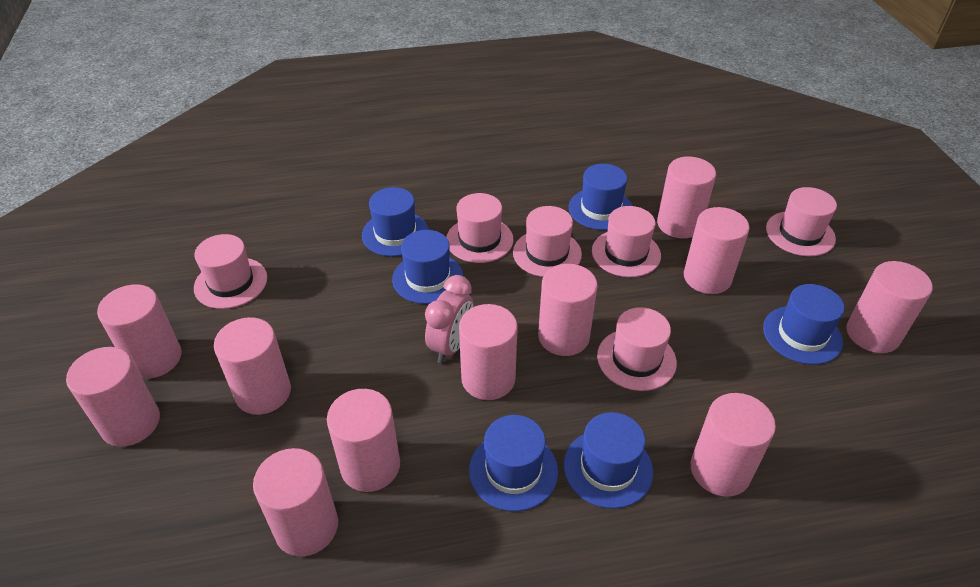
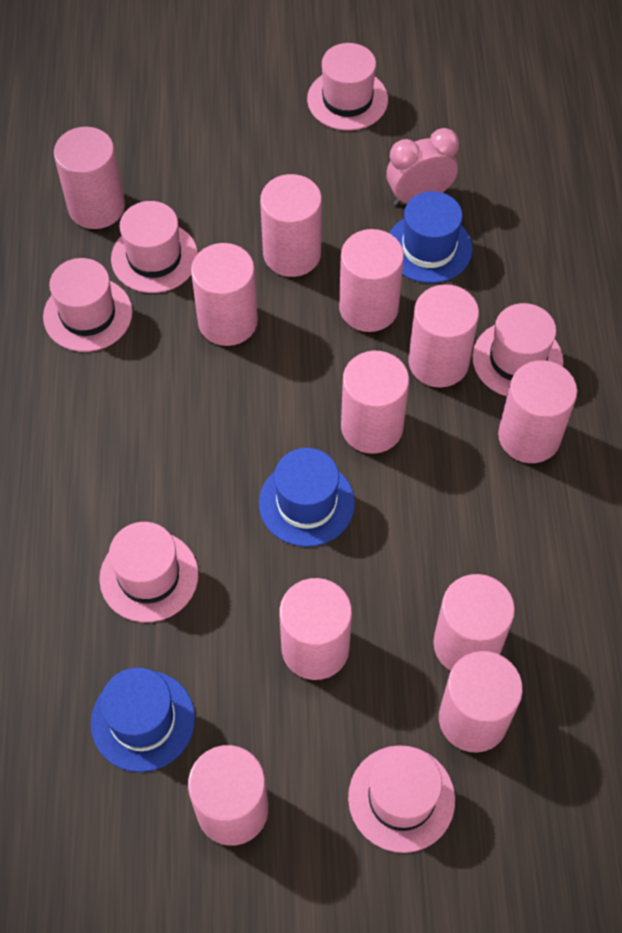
blue hat: 6 -> 3

